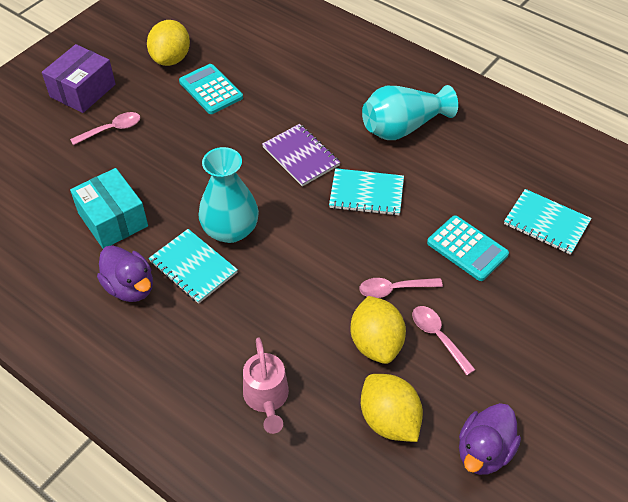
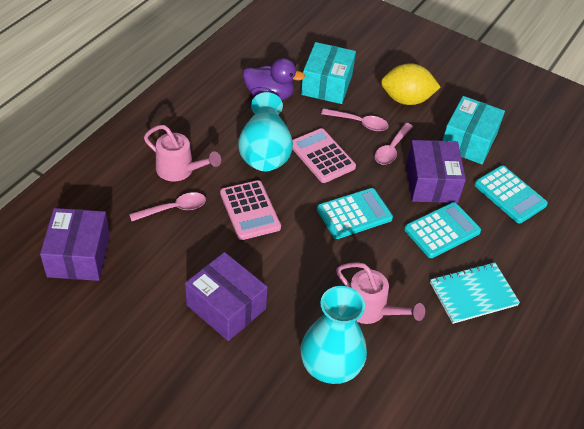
pink calculator: 0 -> 2
pink watering can: 1 -> 2
purple box: 1 -> 3
purple duck: 2 -> 1
purple notebook: 1 -> 0
turquoise box: 1 -> 2
turquoise calculator: 2 -> 3
turquoise notebook: 3 -> 1
yellow lemon: 3 -> 1

